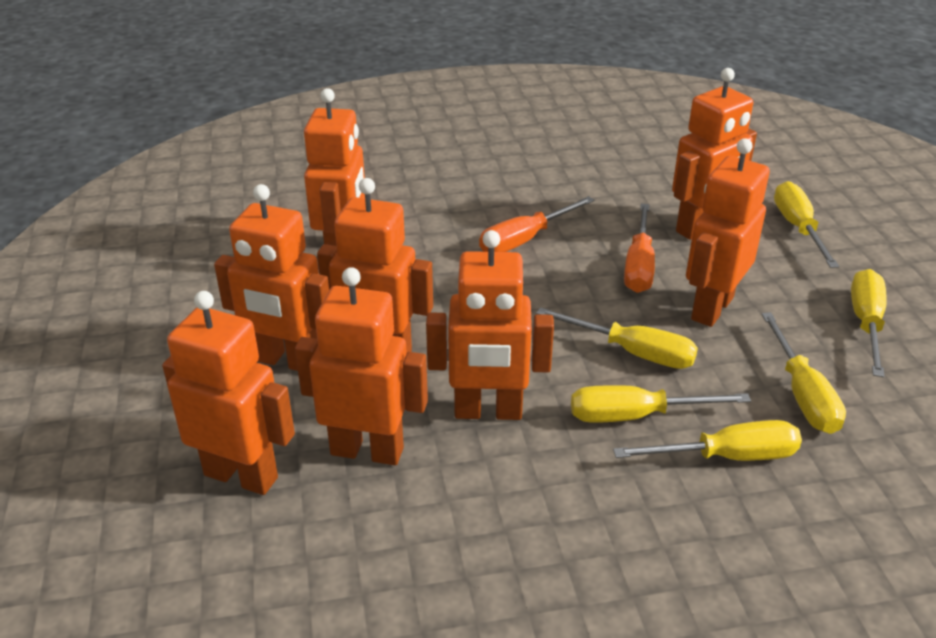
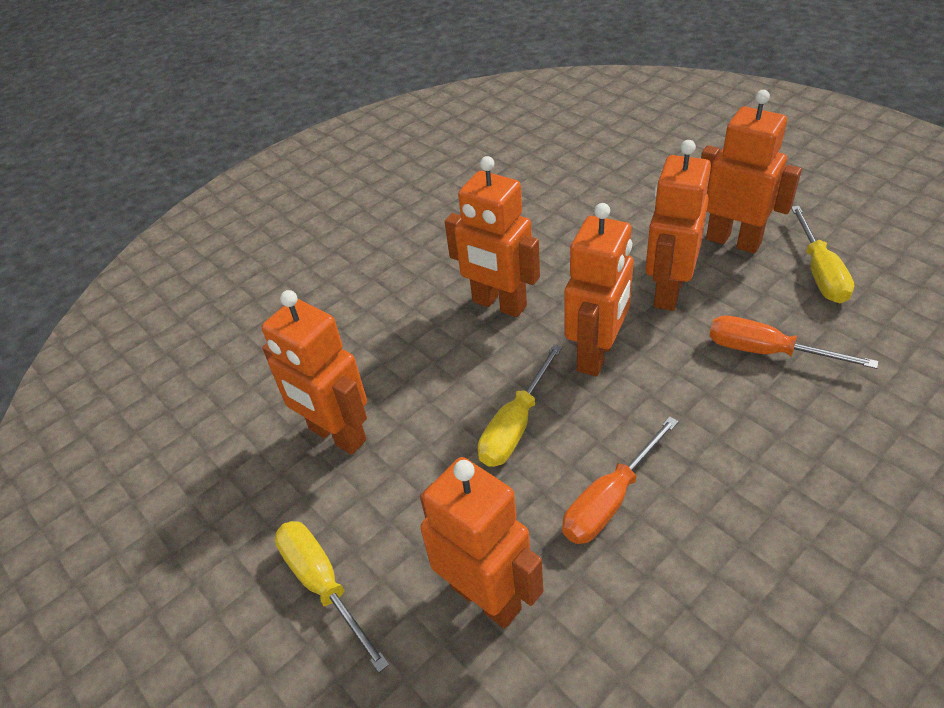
orange robot: 8 -> 6
yellow screwdriver: 6 -> 3

